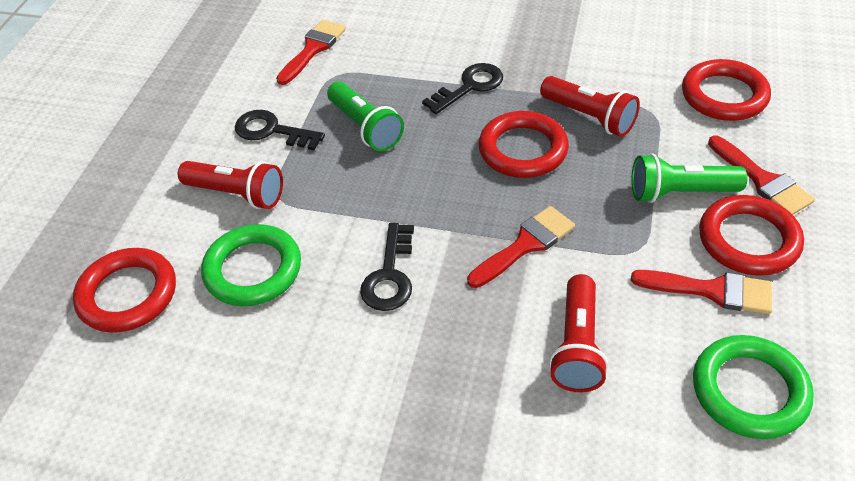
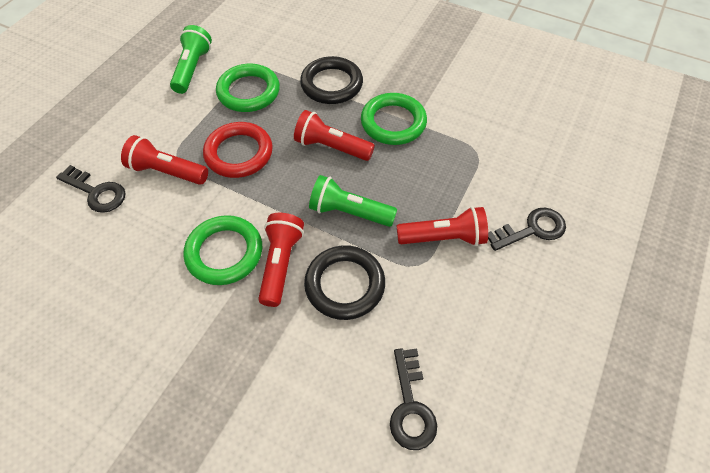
black ring: 0 -> 2
green ring: 2 -> 3
red brush: 4 -> 0
red flashlight: 3 -> 4
red ring: 4 -> 1

